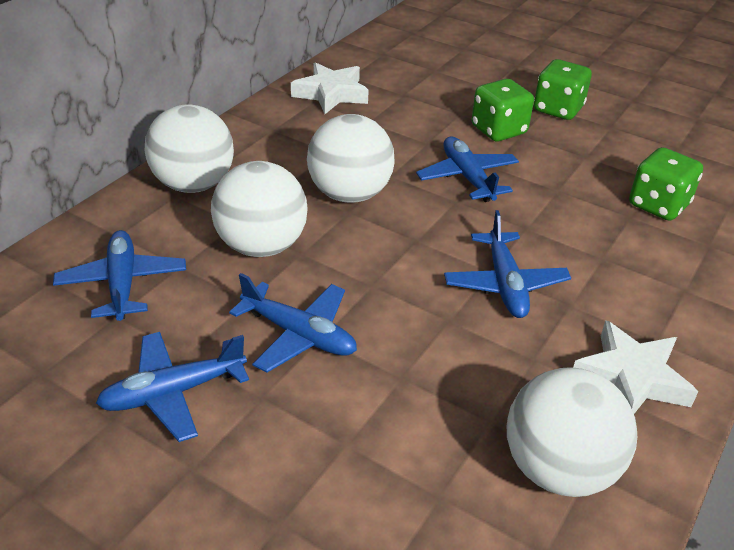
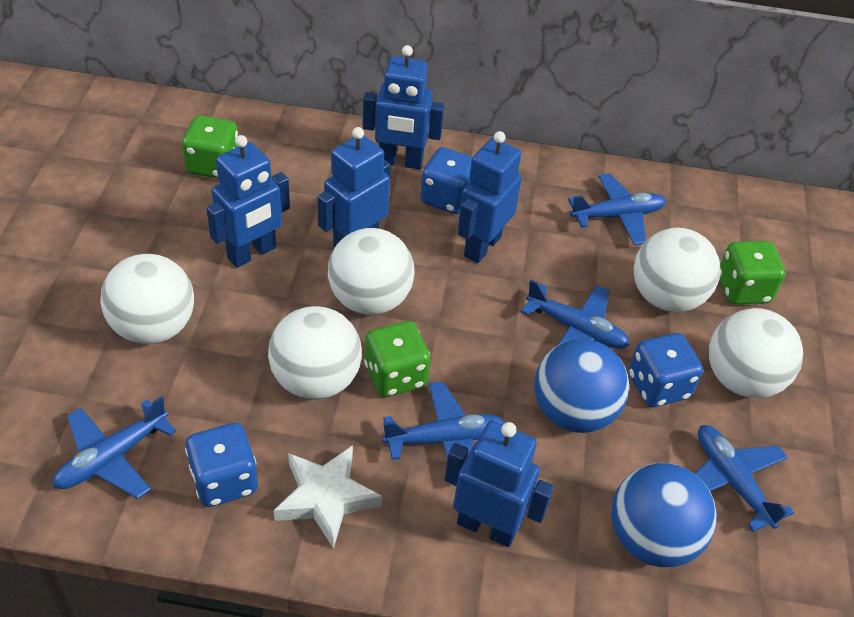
blue ball: 0 -> 2
blue dice: 0 -> 3
blue robot: 0 -> 5
white ball: 4 -> 5
white star: 2 -> 1

